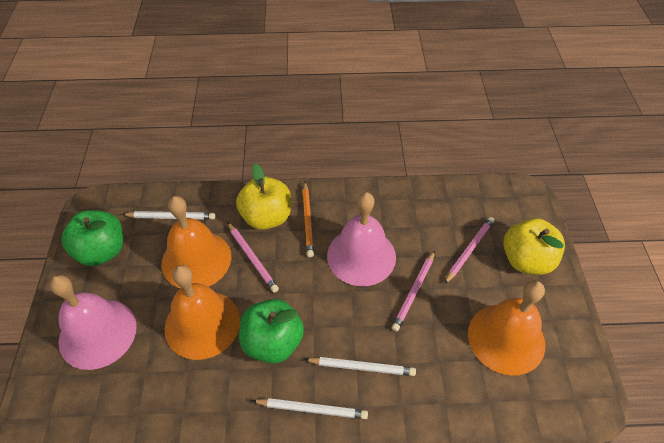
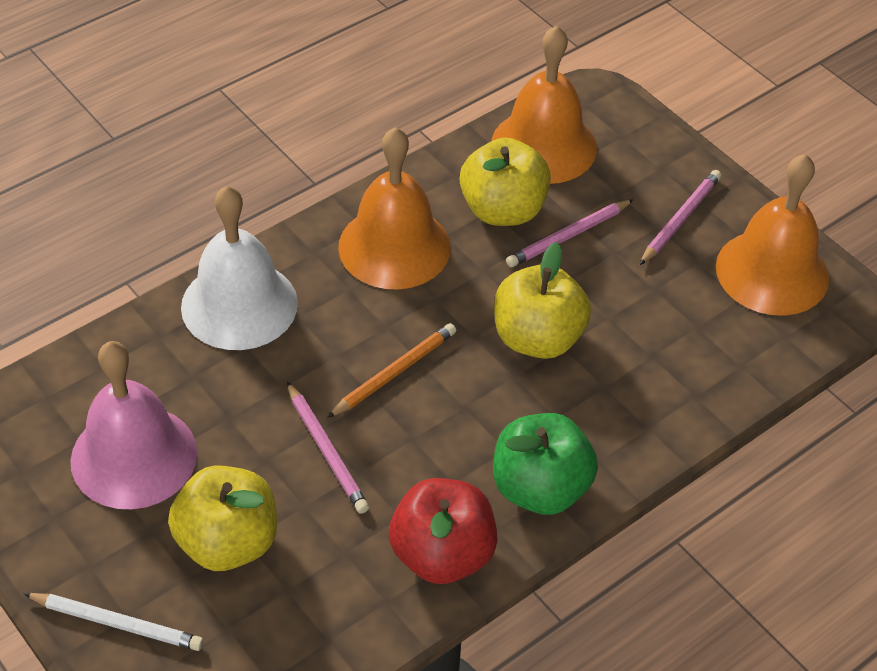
green apple: 2 -> 1
pink bell: 2 -> 1
red apple: 0 -> 1
white bell: 0 -> 1
white pencil: 3 -> 1
yellow apple: 2 -> 3

